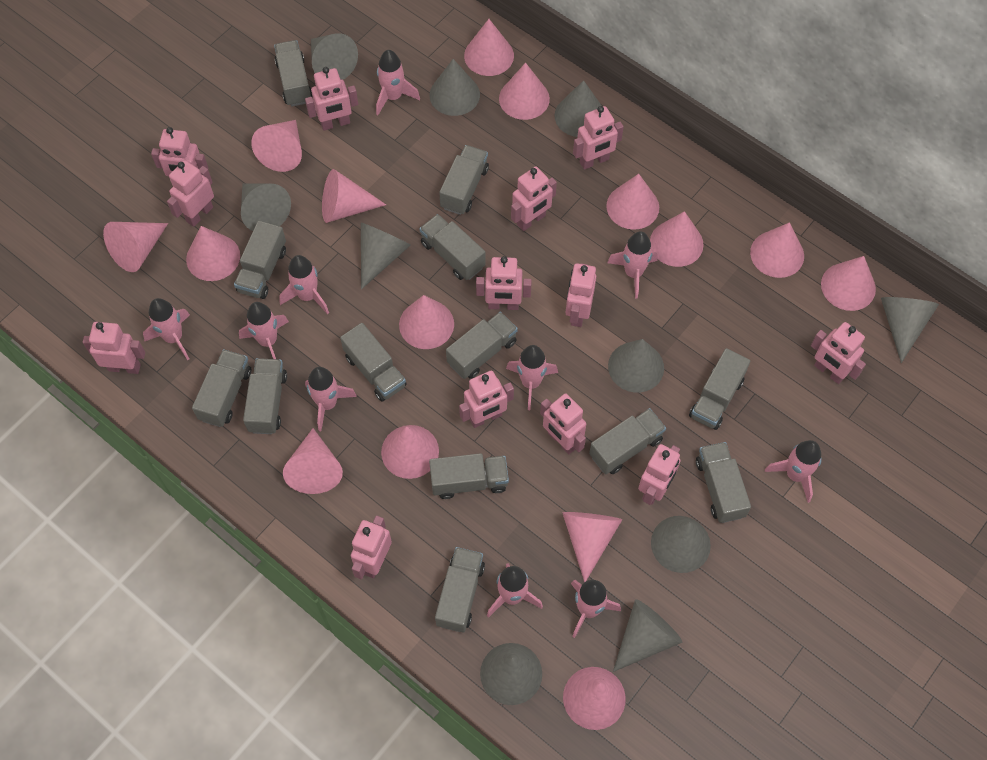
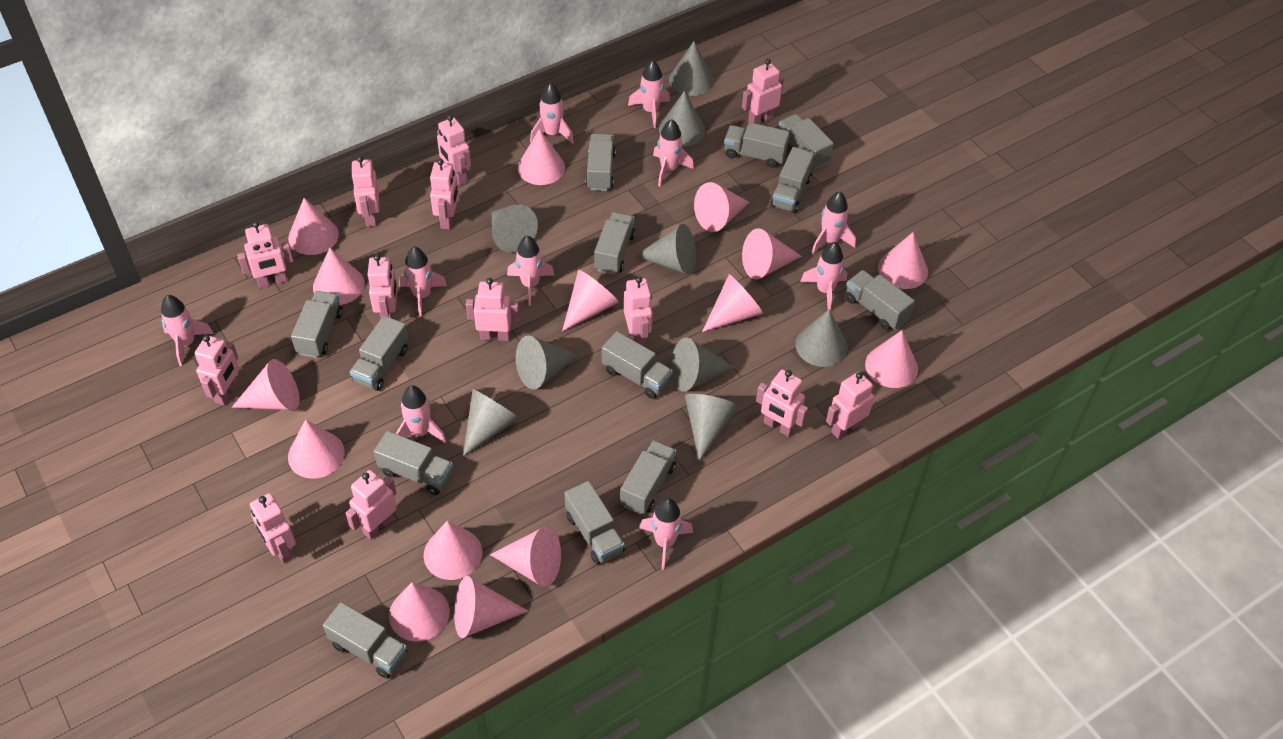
grey cone: 10 -> 9

